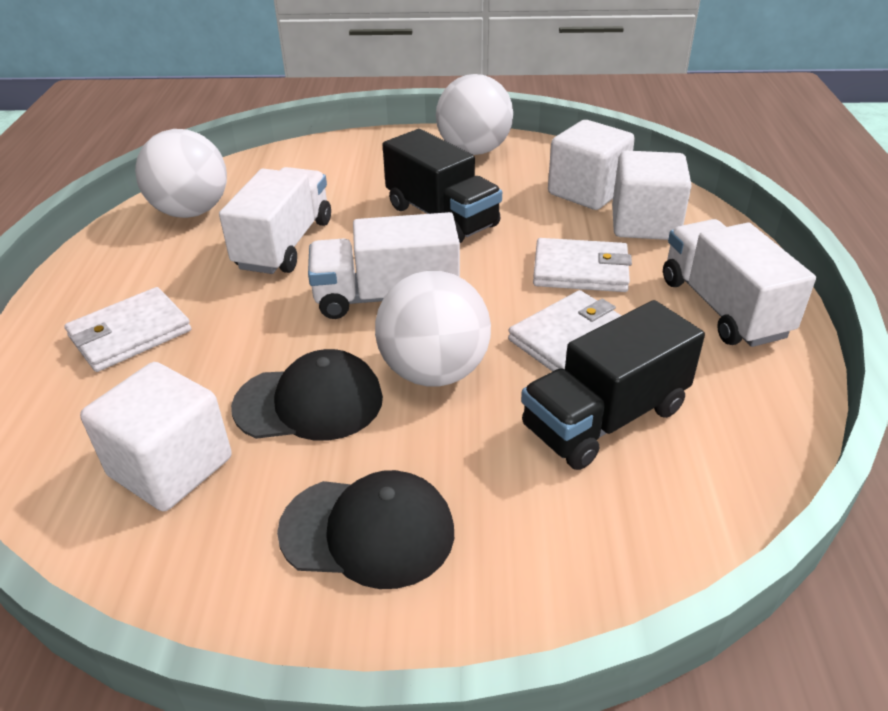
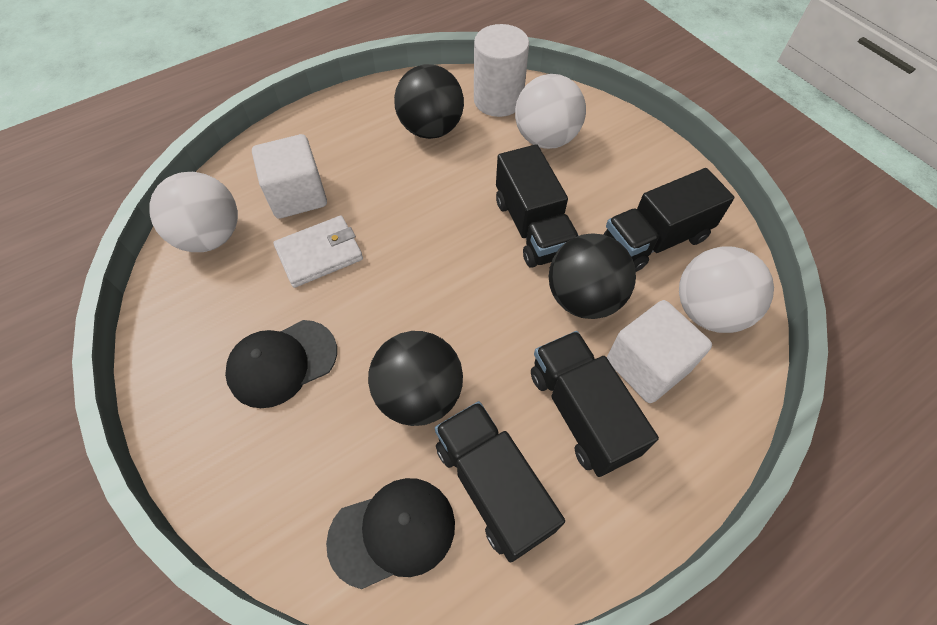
black ball: 0 -> 3
black truck: 2 -> 4
white cube: 3 -> 2
white cylinder: 0 -> 1
white truck: 3 -> 0
white wallet: 3 -> 1

